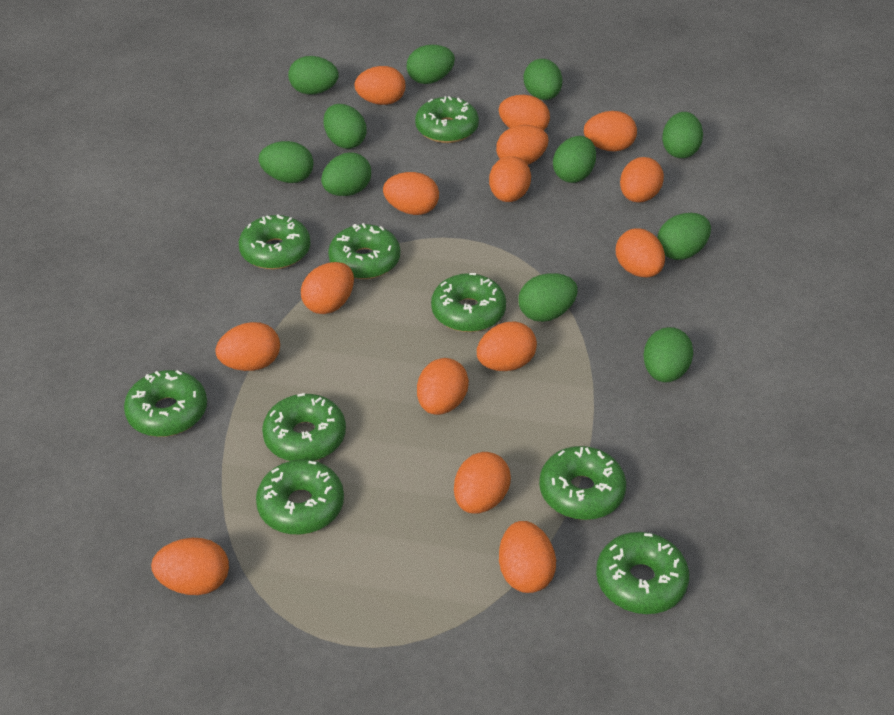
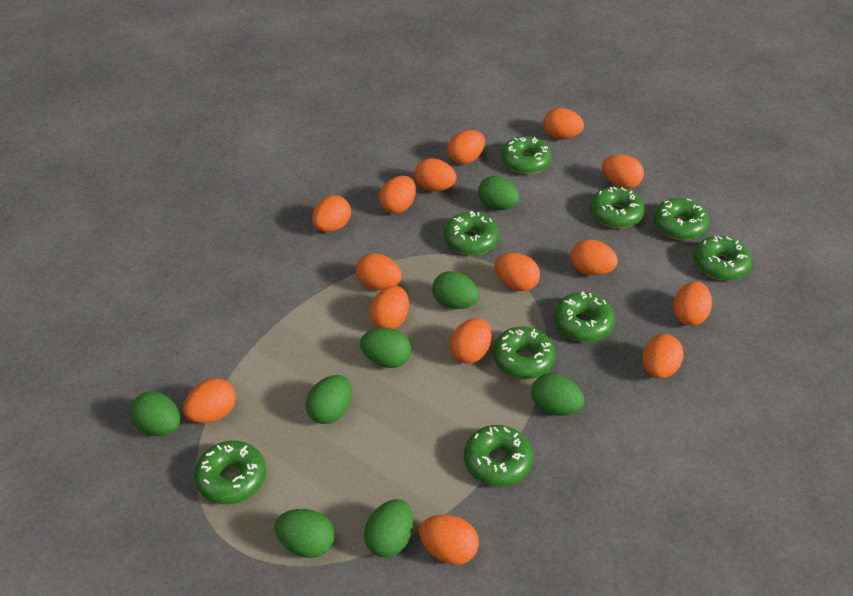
green egg: 11 -> 8

